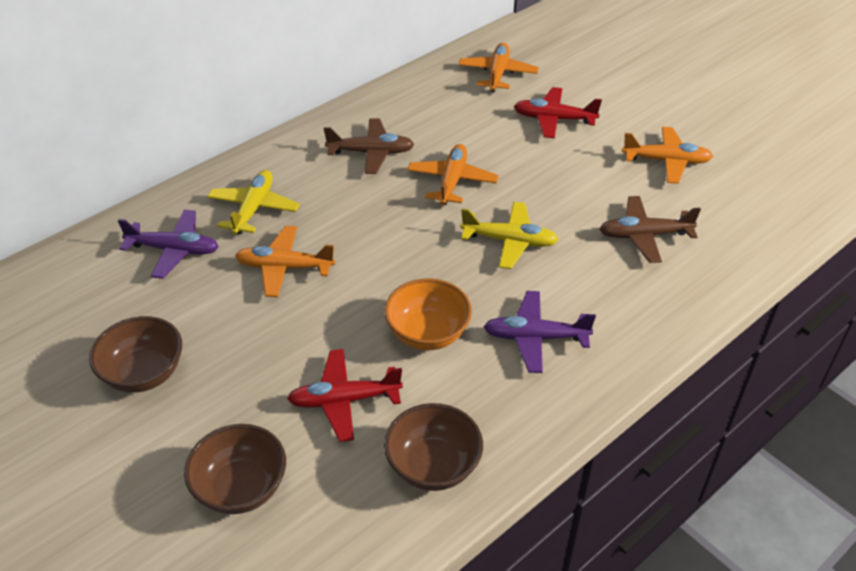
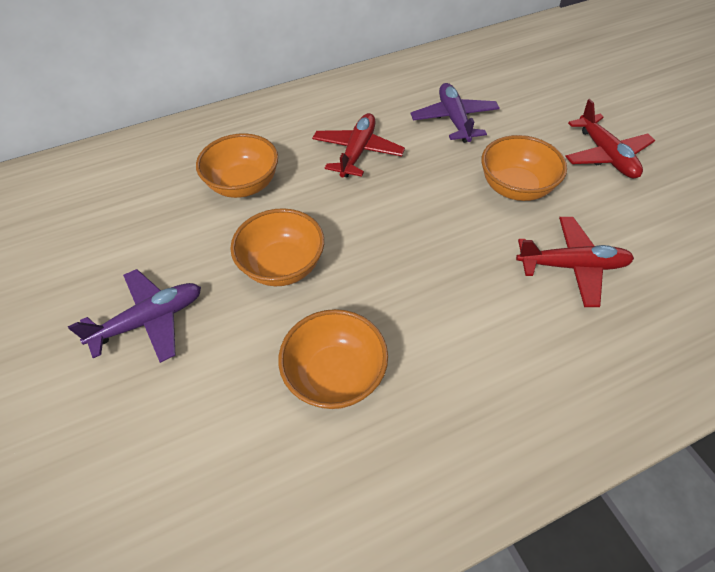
brown bowl: 3 -> 0
brown plane: 2 -> 0
orange bowl: 1 -> 4
orange plane: 4 -> 0
red plane: 2 -> 3
yellow plane: 2 -> 0

